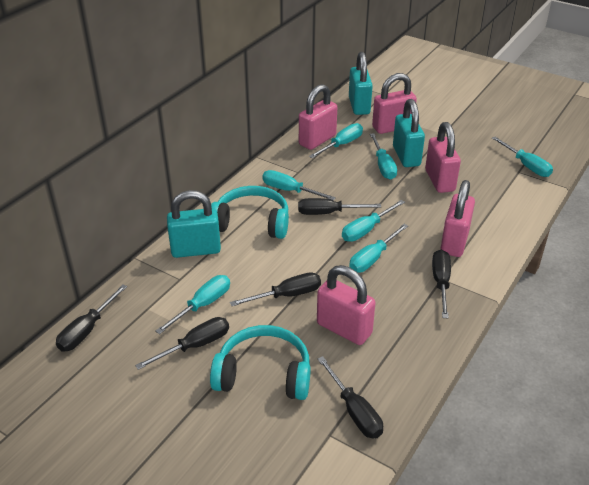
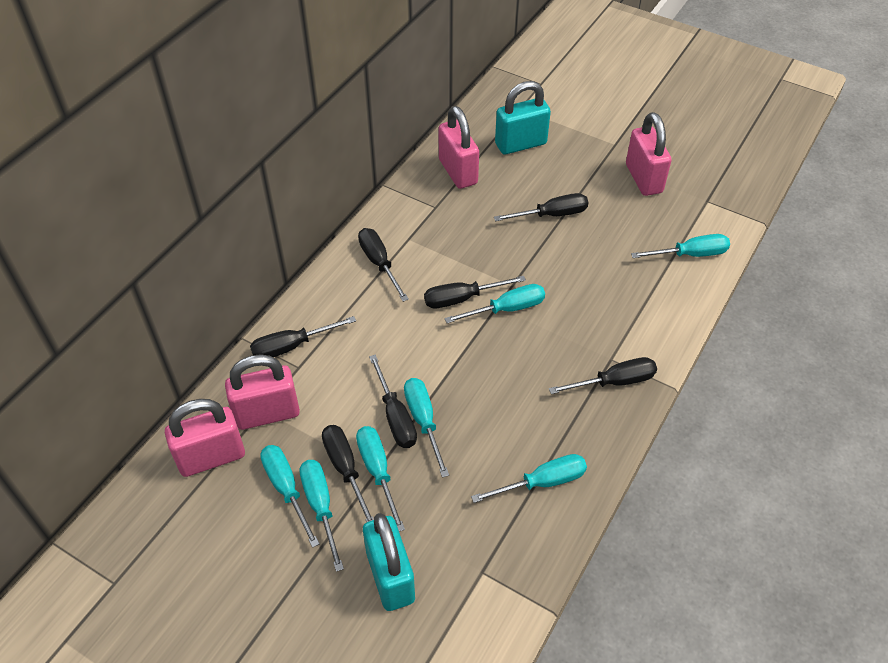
black screwdriver: 6 -> 7
pink padlock: 5 -> 4
turquoise headphones: 2 -> 0
turquoise padlock: 3 -> 2

